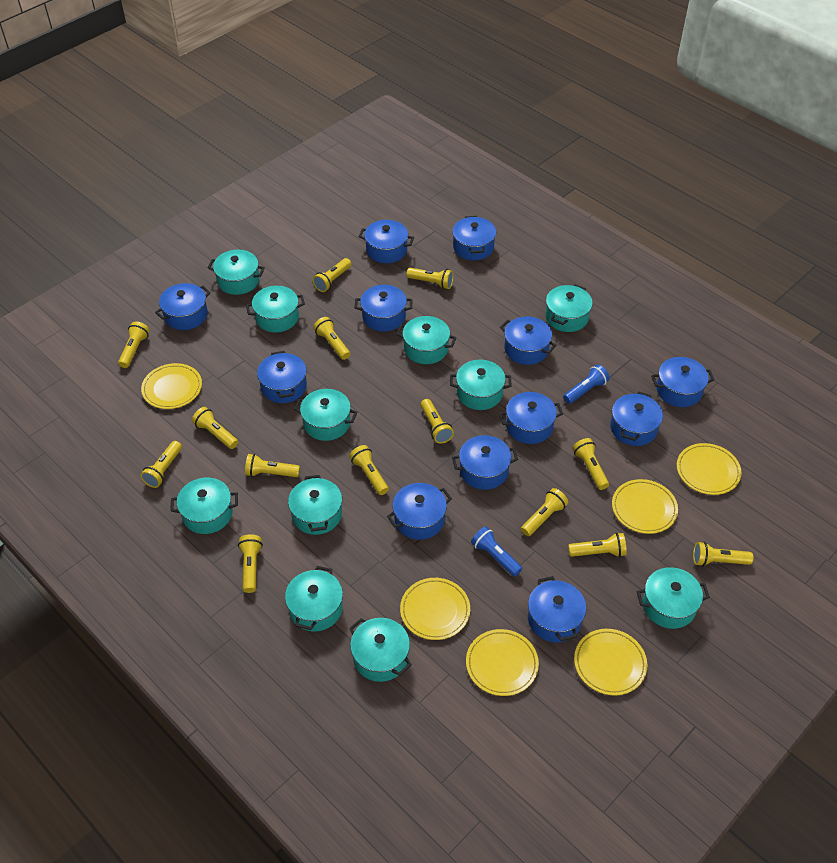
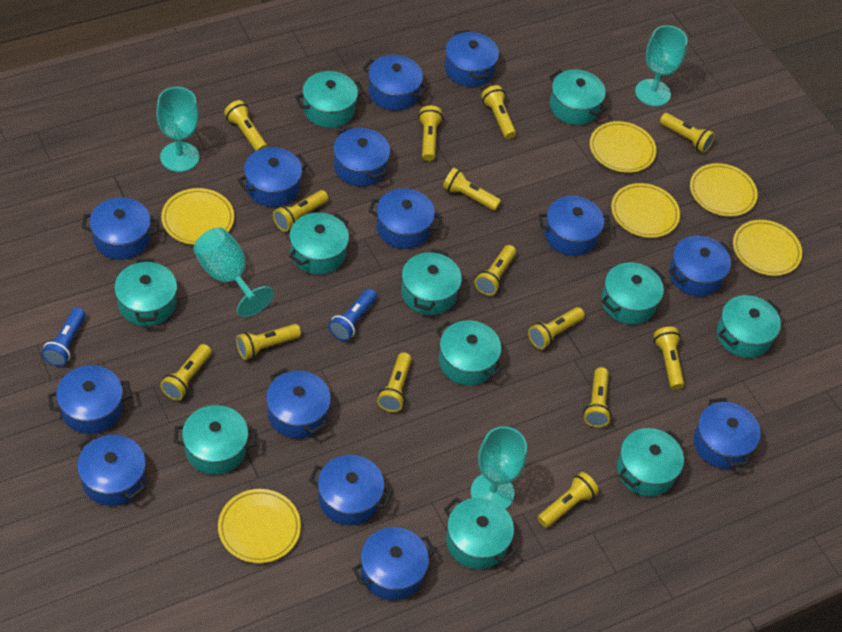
blue pot: 12 -> 14
turquoise goblet: 0 -> 4

